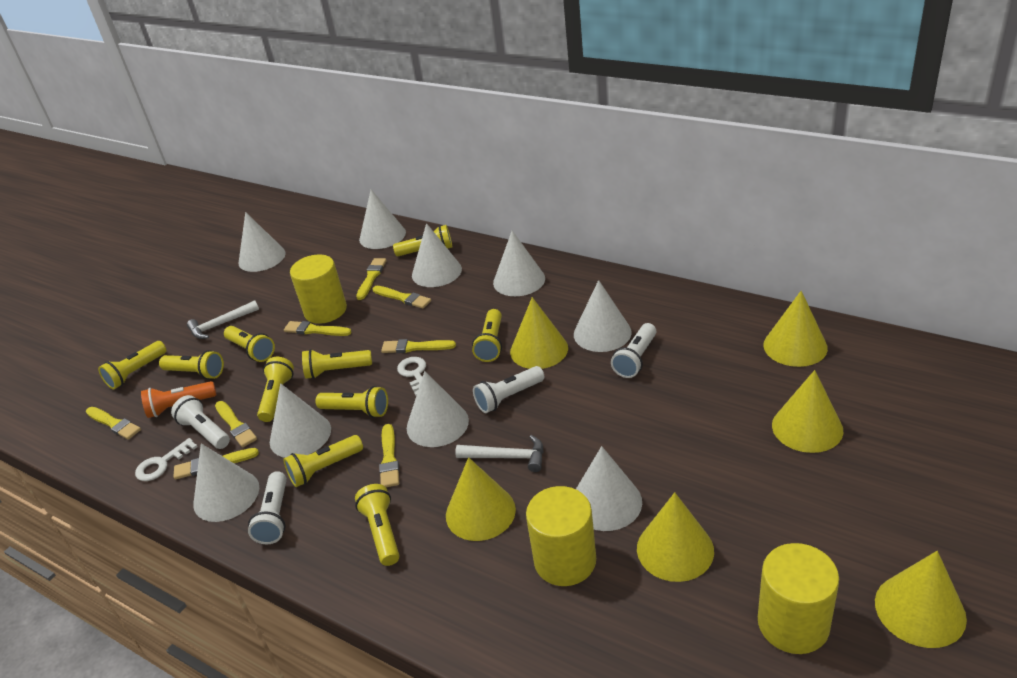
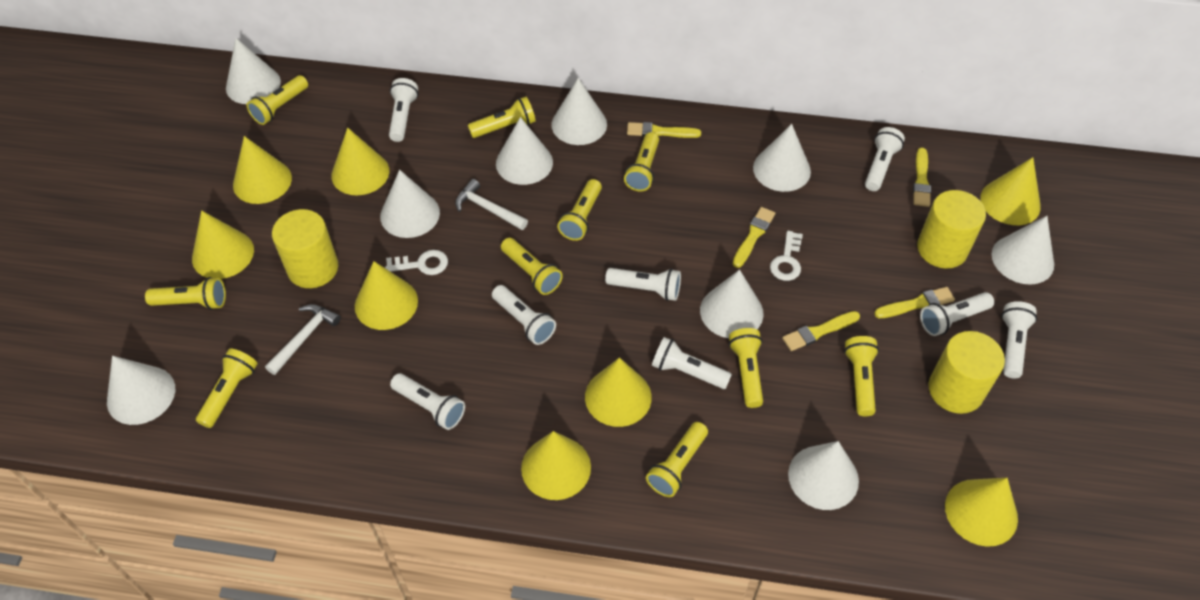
orange flashlight: 1 -> 0
white flashlight: 4 -> 8
yellow brush: 8 -> 5
yellow cone: 6 -> 8

